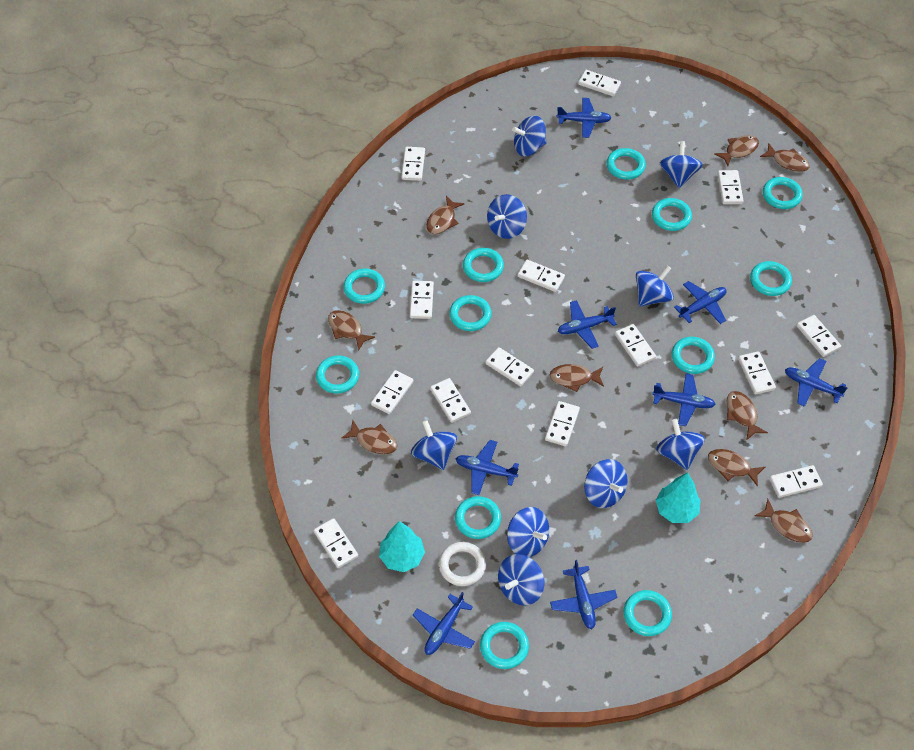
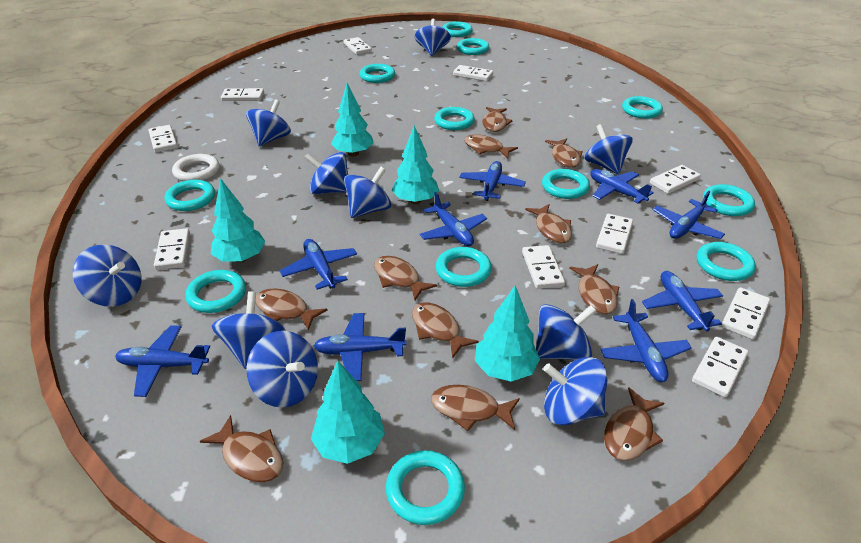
blue plane: 8 -> 9
blue spinning top: 9 -> 10
brown fish: 9 -> 11
turquoise tree: 2 -> 5
white domino: 14 -> 10

